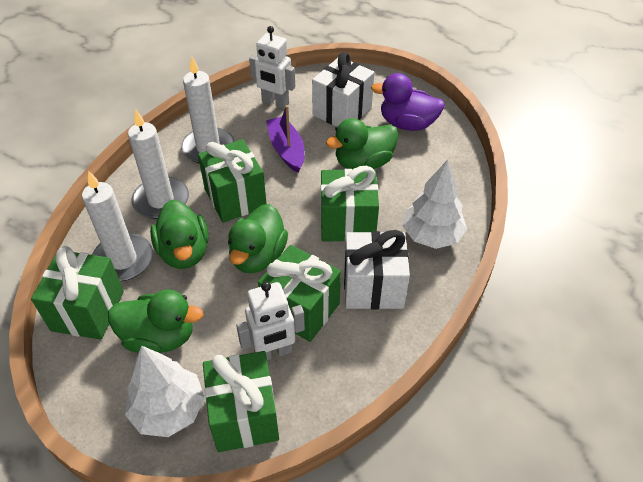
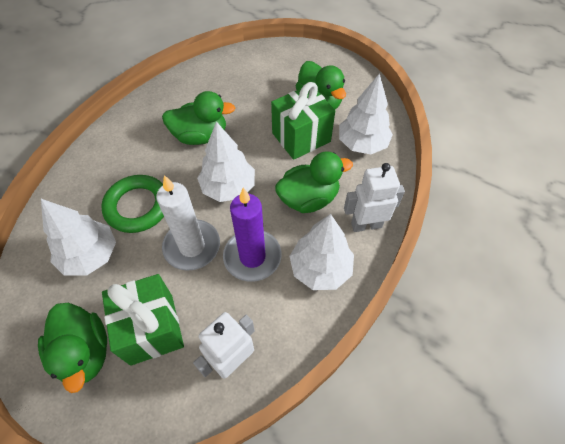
green gift: 5 -> 2
green ring: 0 -> 1
purple boat: 1 -> 0
purple candle: 0 -> 1
purple duck: 1 -> 0
white candle: 3 -> 1
white gift: 2 -> 0
white tree: 2 -> 4

